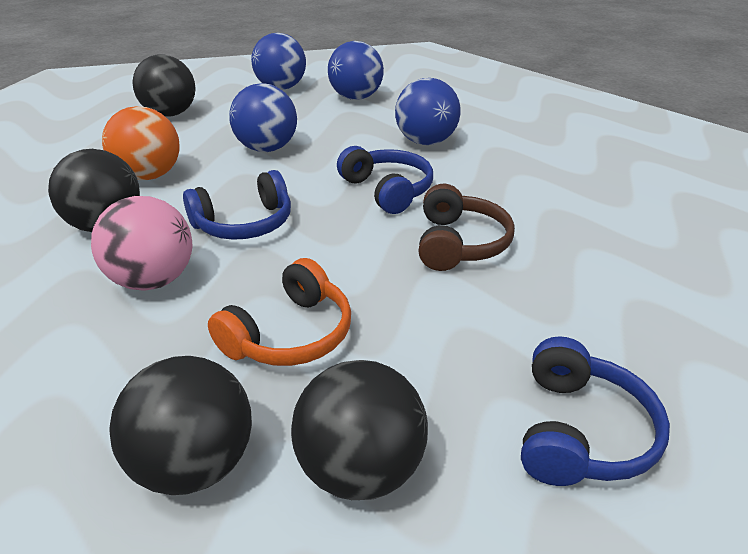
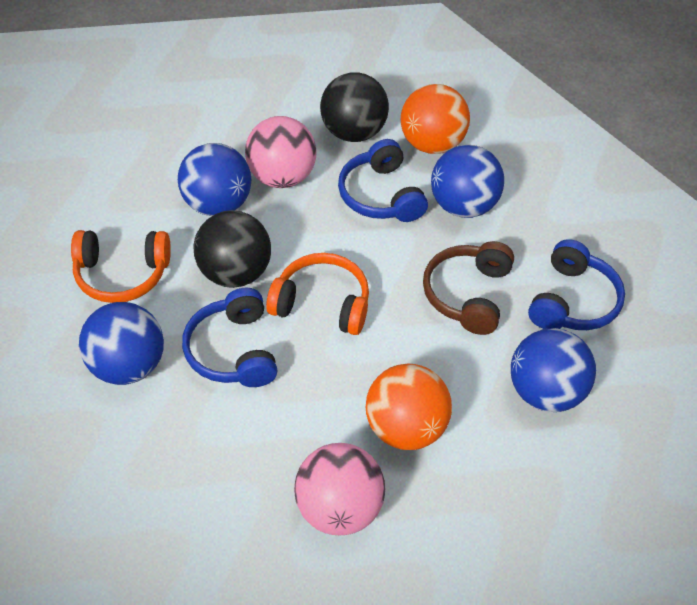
black ball: 4 -> 2
orange ball: 1 -> 2
orange headphones: 1 -> 2
pink ball: 1 -> 2

